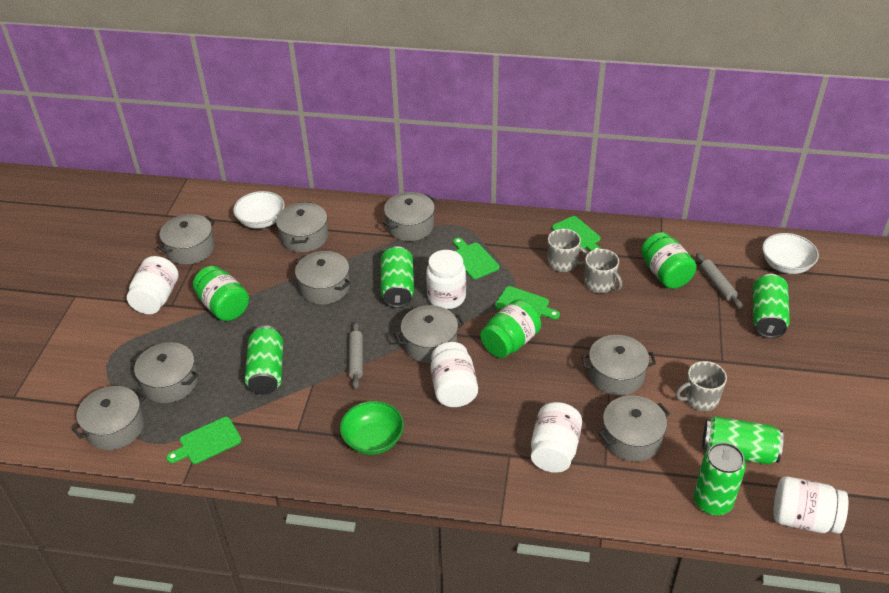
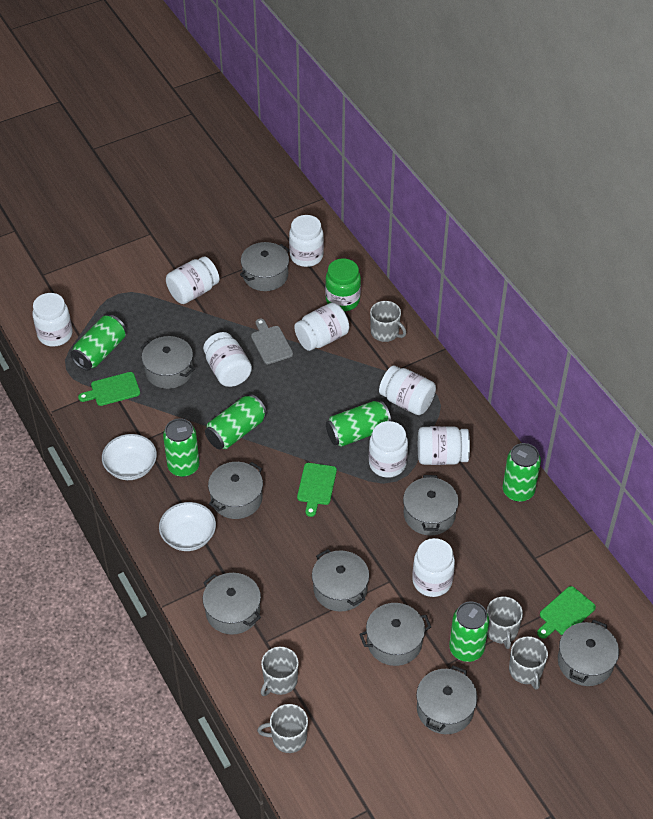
green bowl: 1 -> 0
green can: 5 -> 6
green cutting board: 4 -> 3
green jar: 3 -> 1
grey cutting board: 0 -> 1
grey mug: 3 -> 5
grey rolling pin: 2 -> 0
white jar: 5 -> 9

